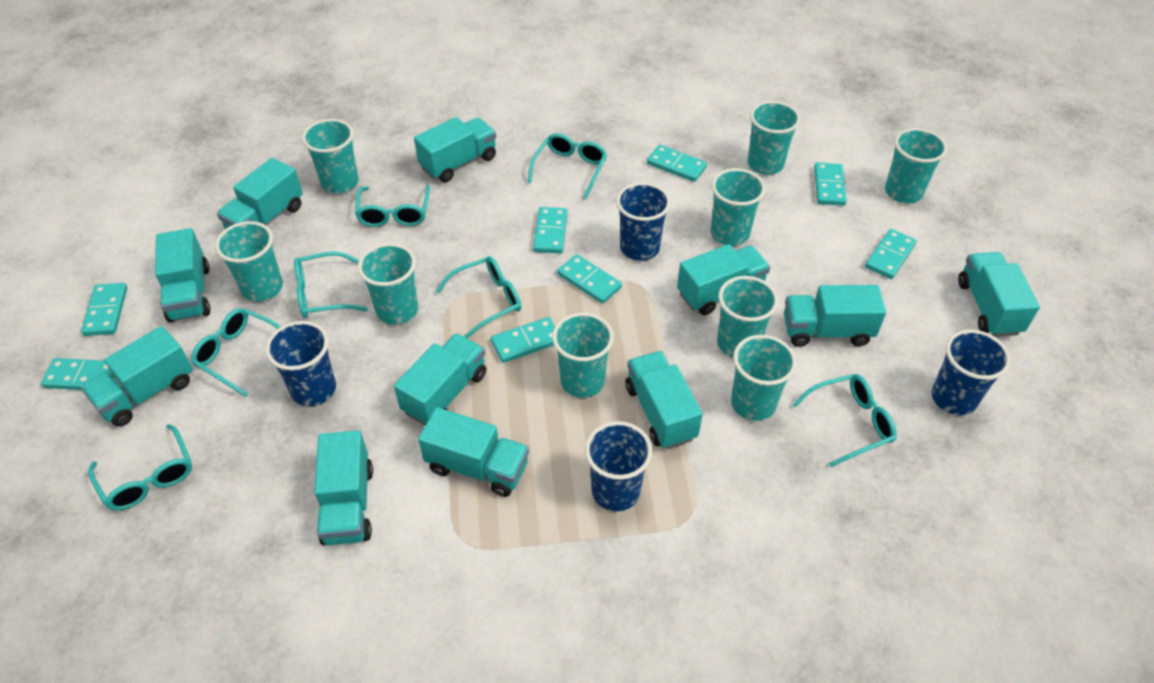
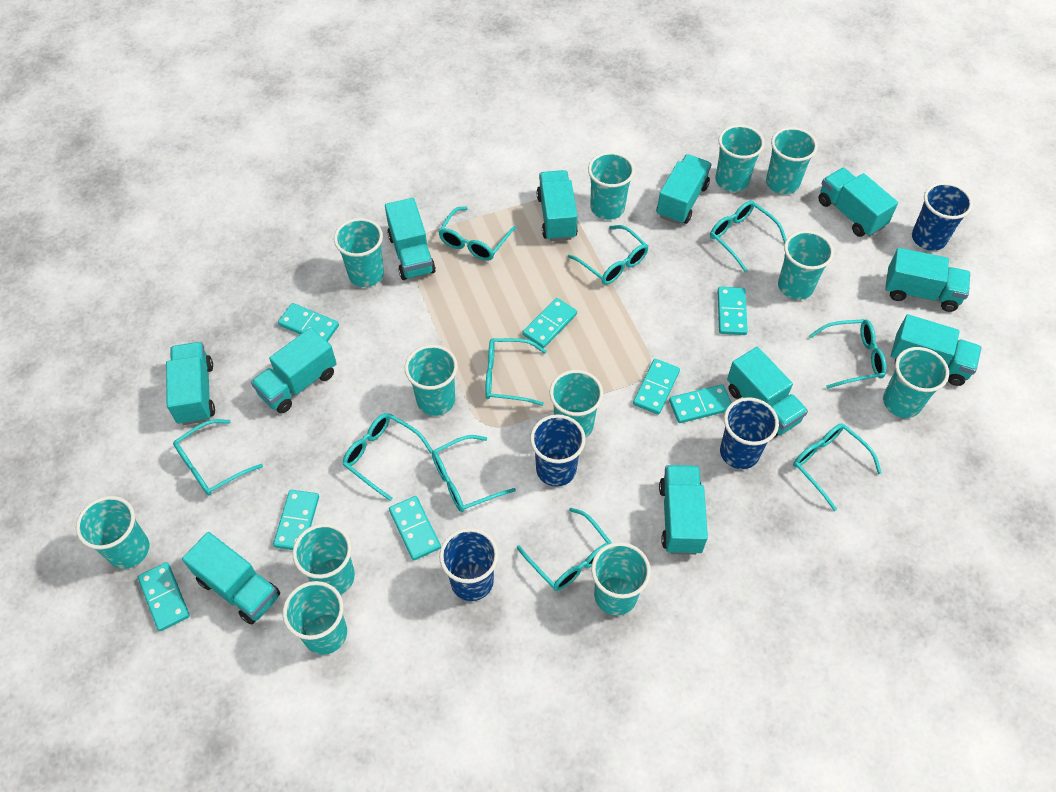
turquoise cup: 9 -> 12
turquoise glasses: 7 -> 10

